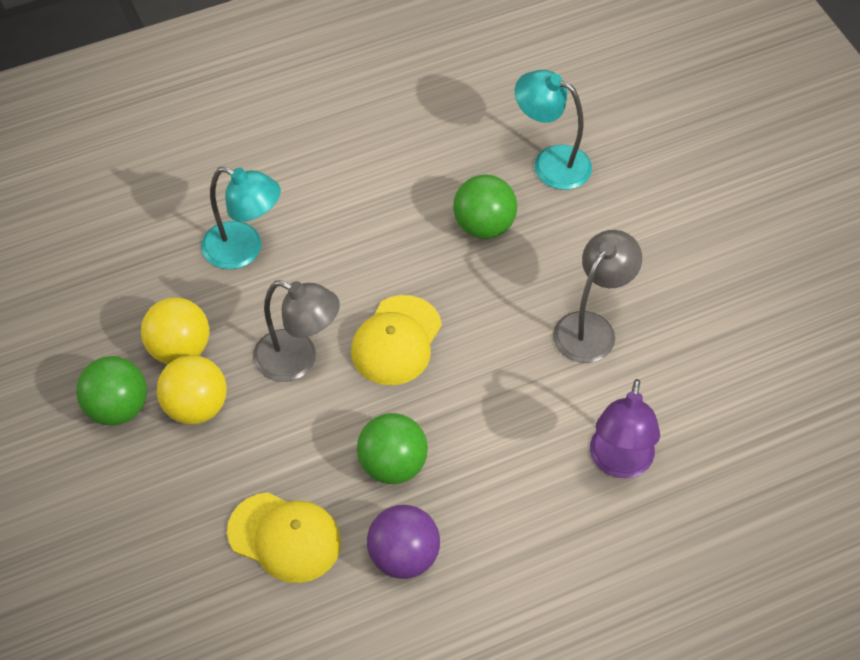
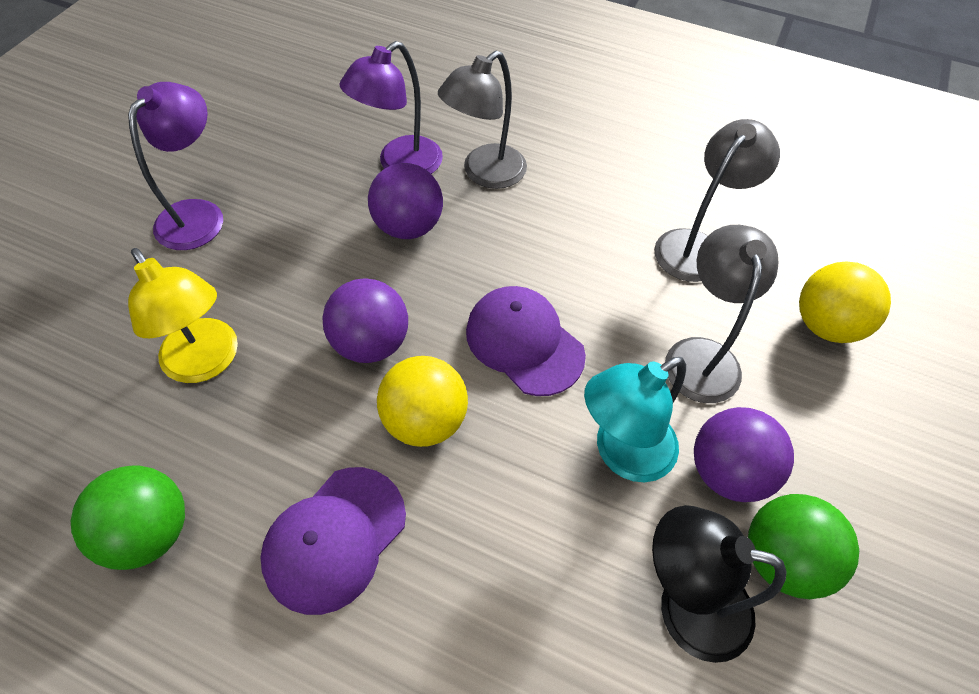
black lamp: 0 -> 1
green ball: 3 -> 2
grey lamp: 2 -> 3
purple ball: 1 -> 3
purple cap: 0 -> 2
purple lamp: 1 -> 2
turquoise lamp: 2 -> 1
yellow cap: 2 -> 0
yellow lamp: 0 -> 1

